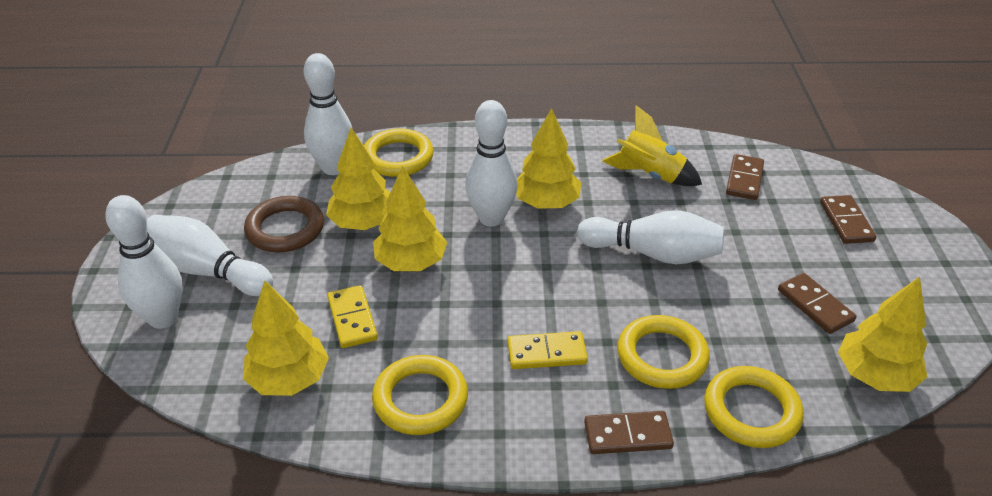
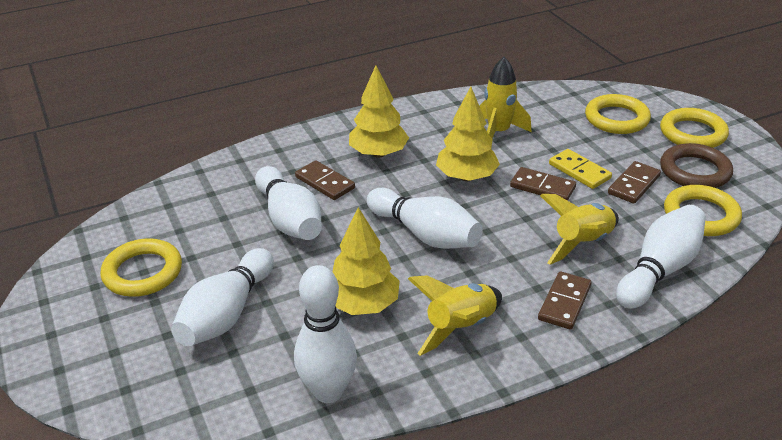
yellow domino: 2 -> 1
yellow rocket: 1 -> 3
yellow tree: 5 -> 3

